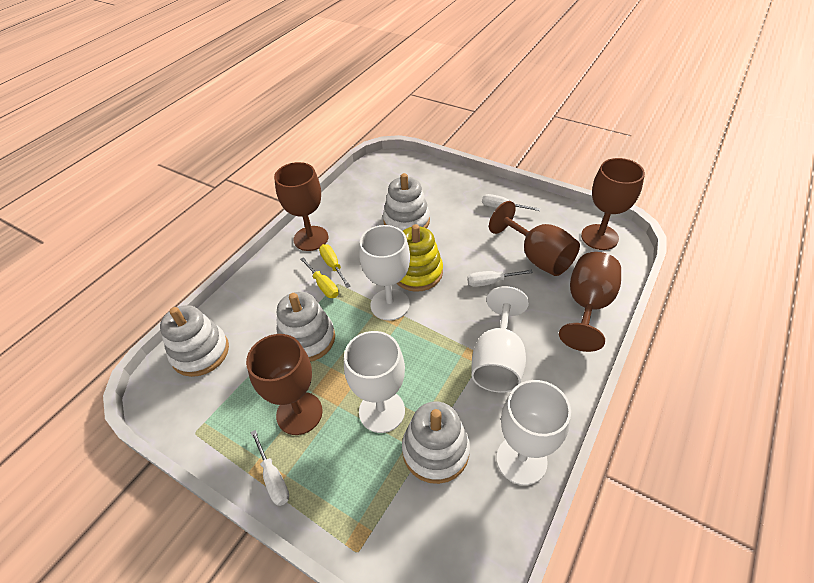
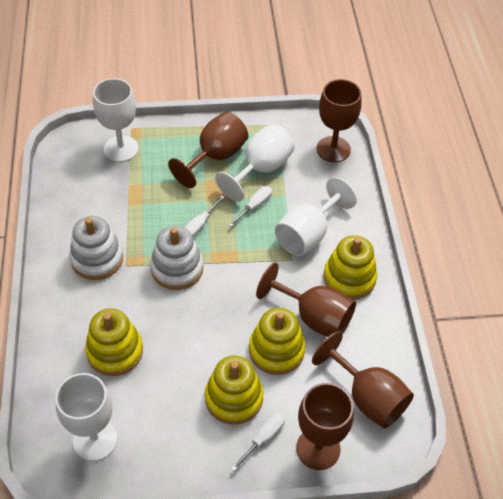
white stacking toy: 4 -> 2
yellow screwdriver: 2 -> 0
yellow stacking toy: 1 -> 4

